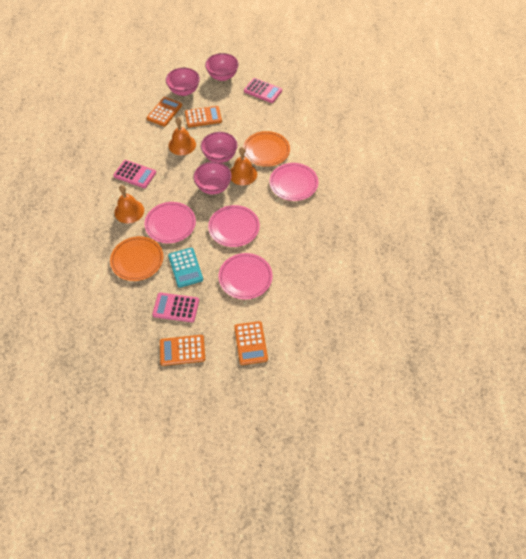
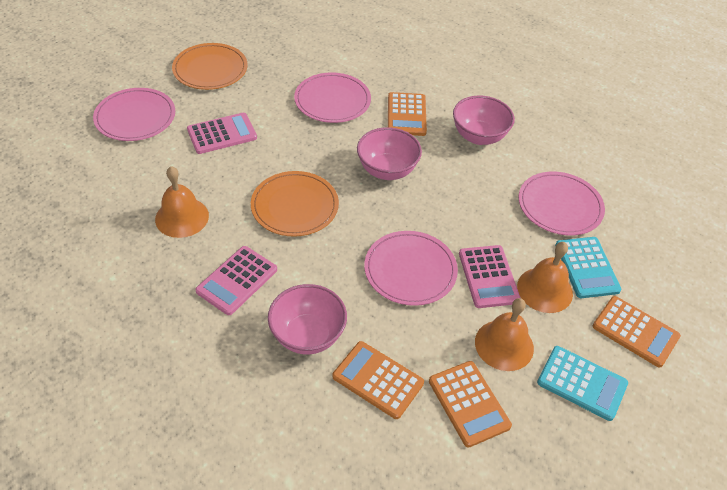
pink bowl: 4 -> 3
turquoise calculator: 1 -> 2

